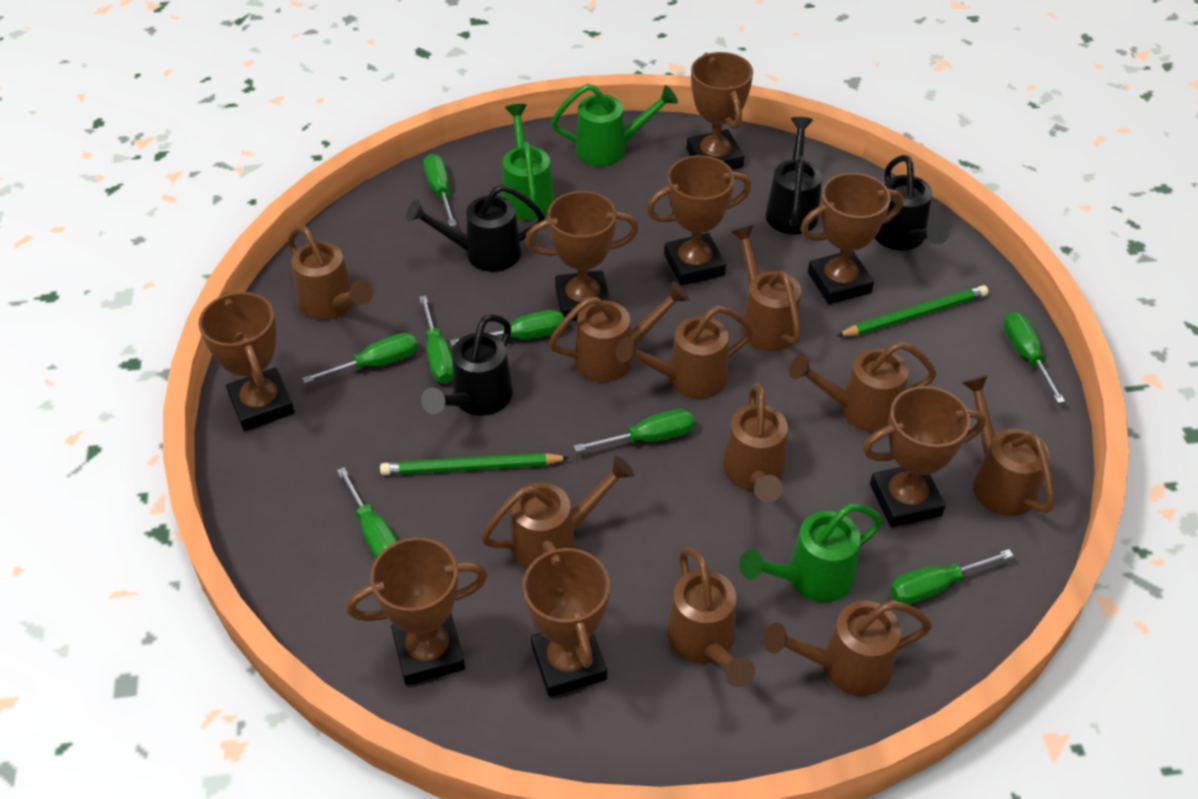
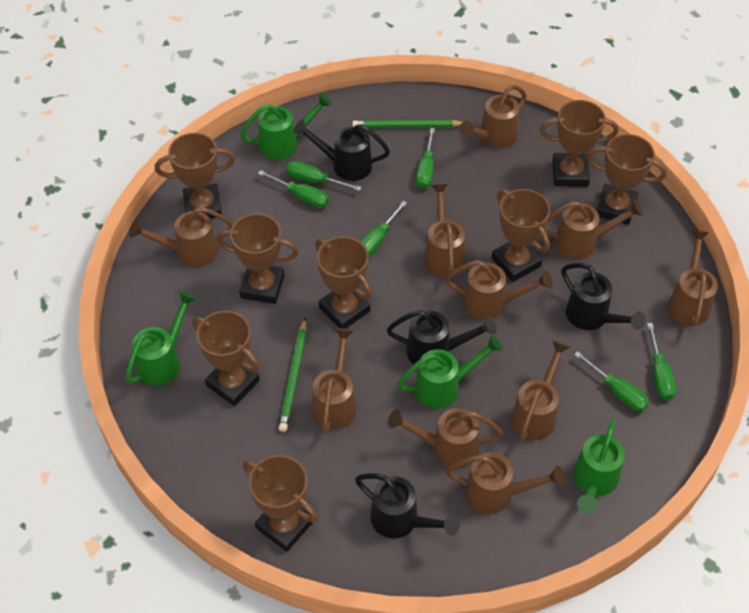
green screwdriver: 8 -> 6
green watering can: 3 -> 4

